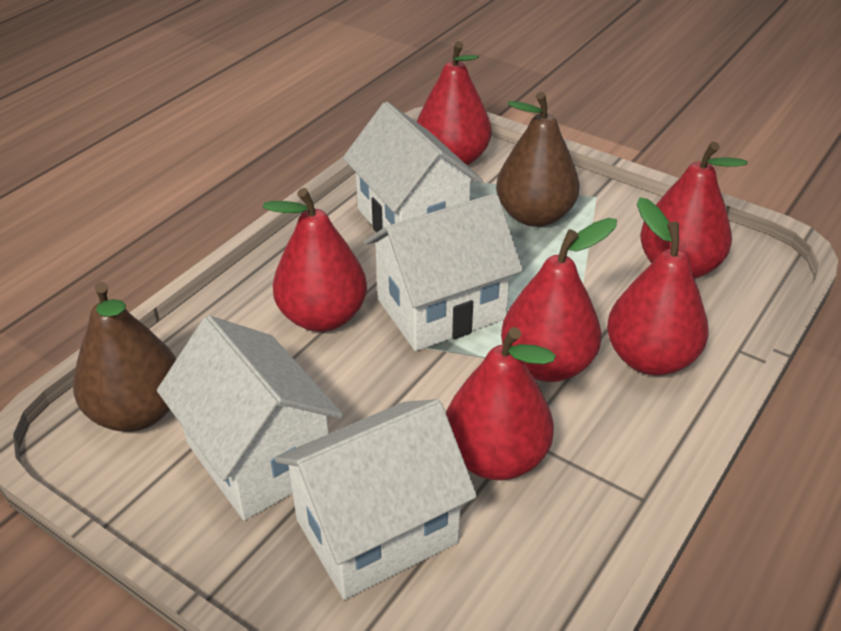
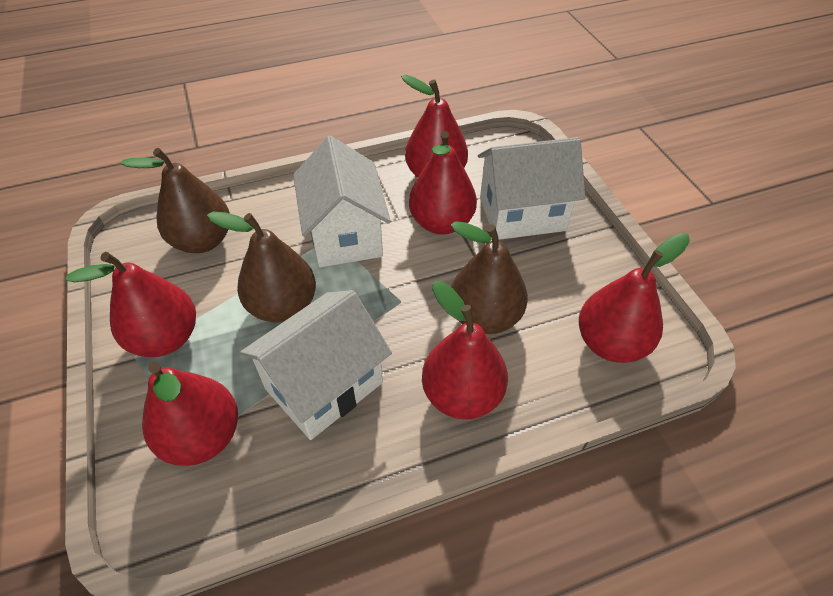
brown pear: 2 -> 3
white house: 4 -> 3

